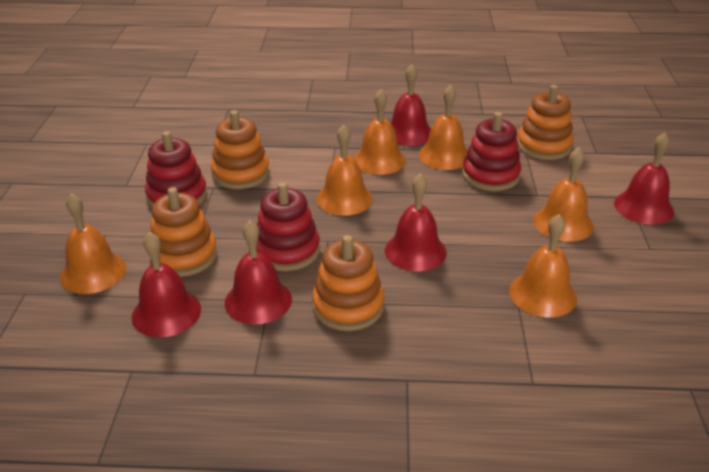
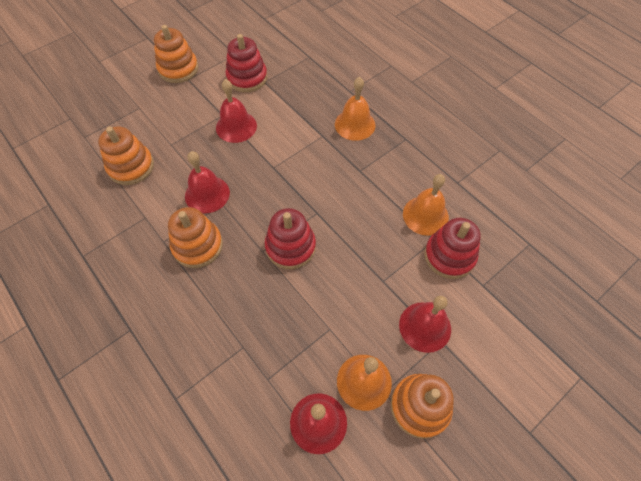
orange bell: 6 -> 3
red bell: 5 -> 4

